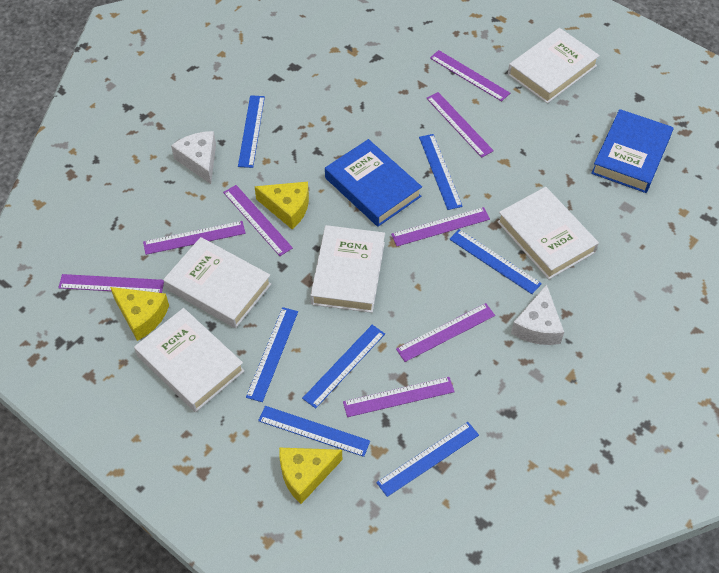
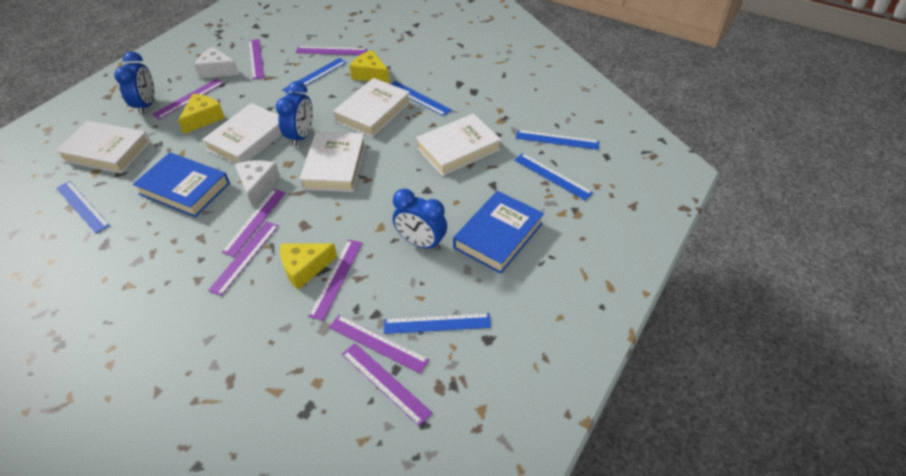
blue clock: 0 -> 3
blue ruler: 7 -> 6

